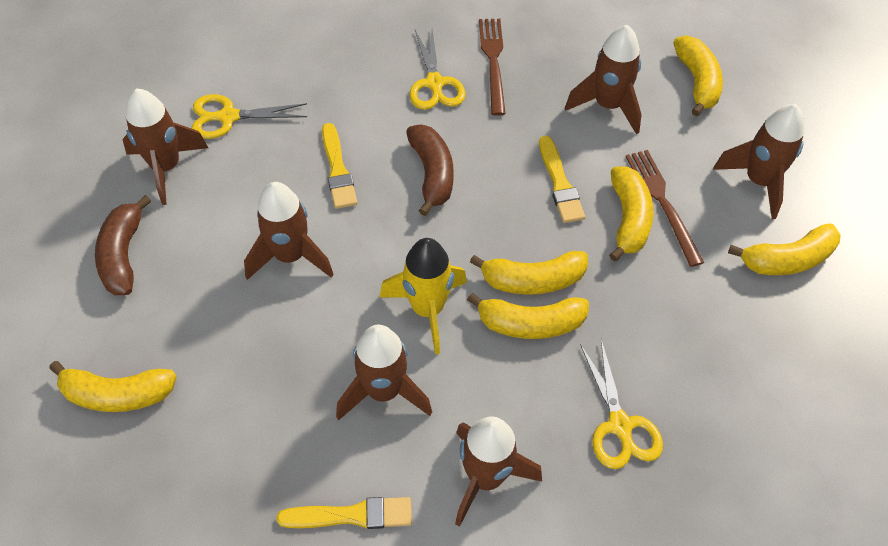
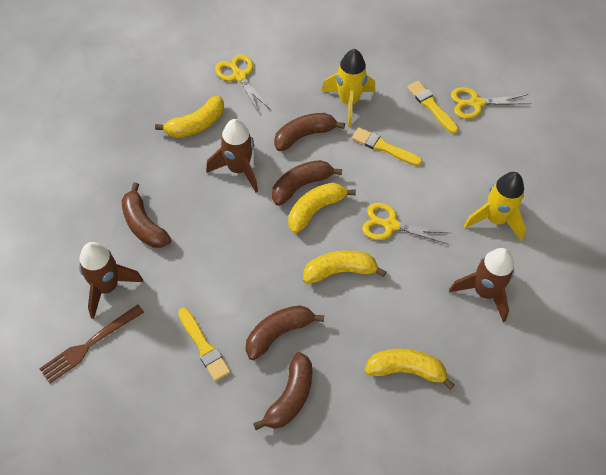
brown banana: 2 -> 5
brown fork: 2 -> 1
brown rocket: 6 -> 3
yellow banana: 6 -> 4
yellow rocket: 1 -> 2

